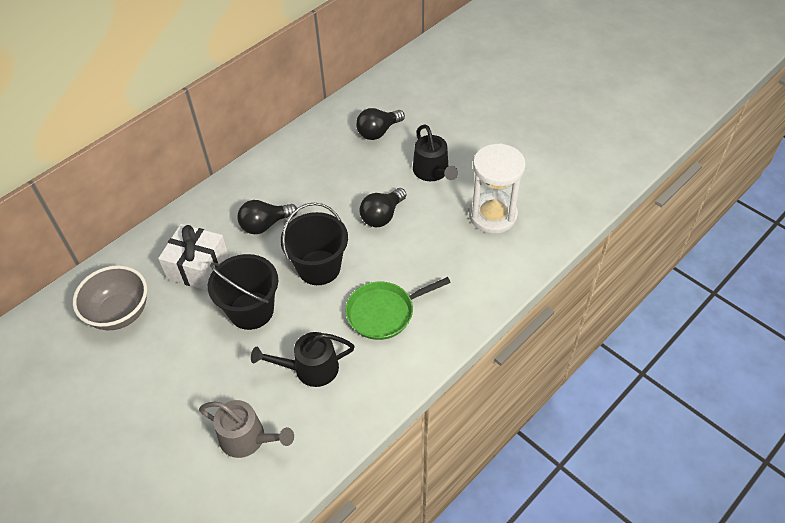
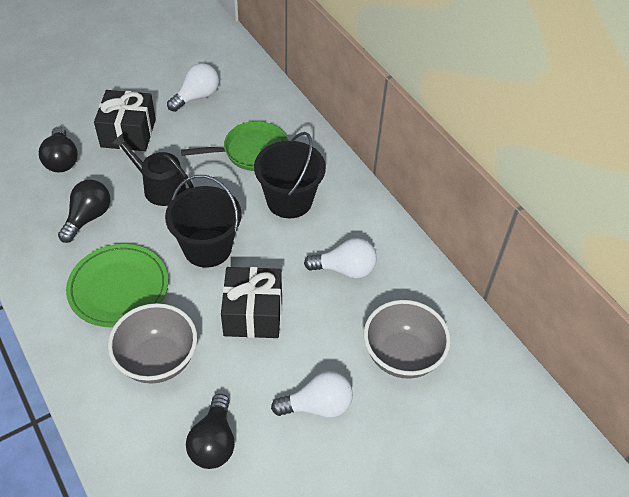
black gift: 0 -> 2
black watering can: 2 -> 1
green plate: 0 -> 1
grey bowl: 1 -> 2
grey watering can: 1 -> 0
white gift: 1 -> 0
white hourglass: 1 -> 0
white light bulb: 0 -> 3

